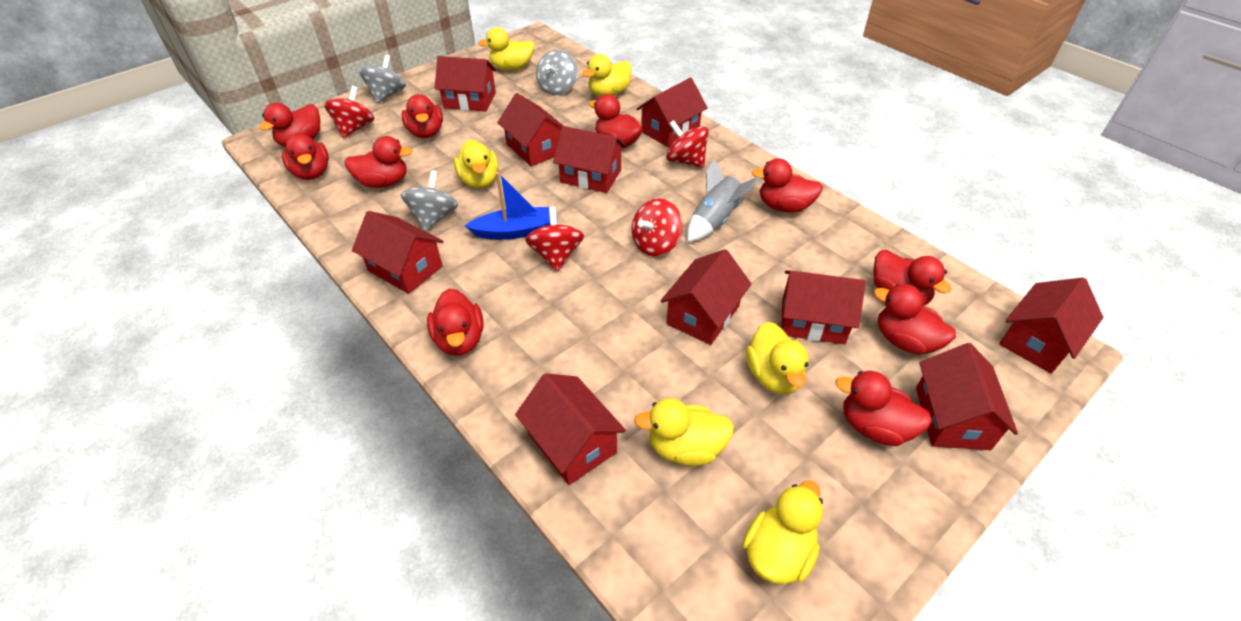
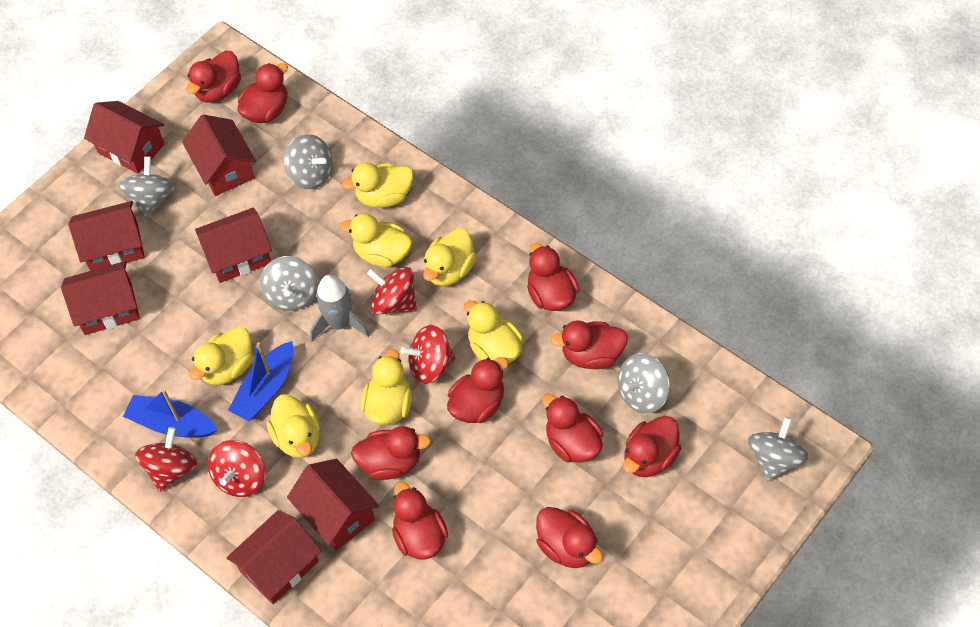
blue boat: 1 -> 2
grey spinning top: 3 -> 5
red house: 10 -> 7
yellow duck: 6 -> 7

